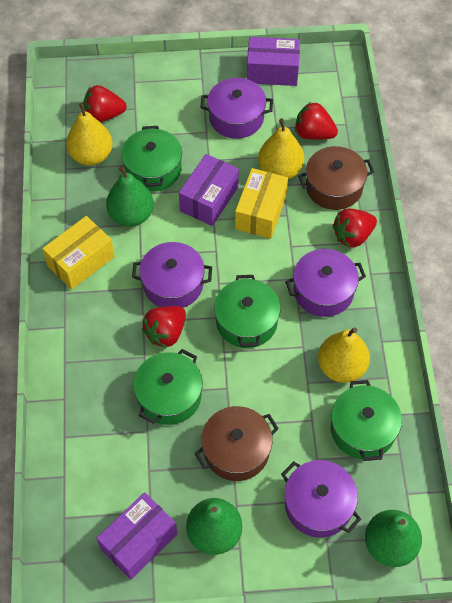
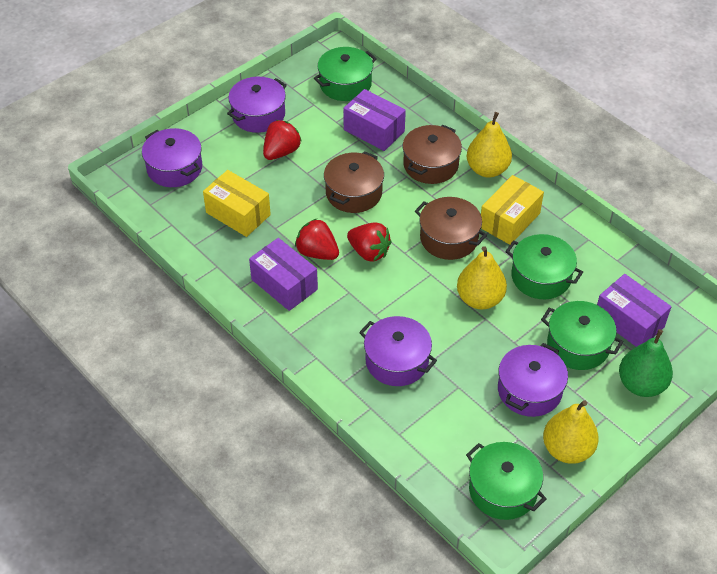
brown pot: 2 -> 3
green pear: 3 -> 1
red strawberry: 4 -> 3

